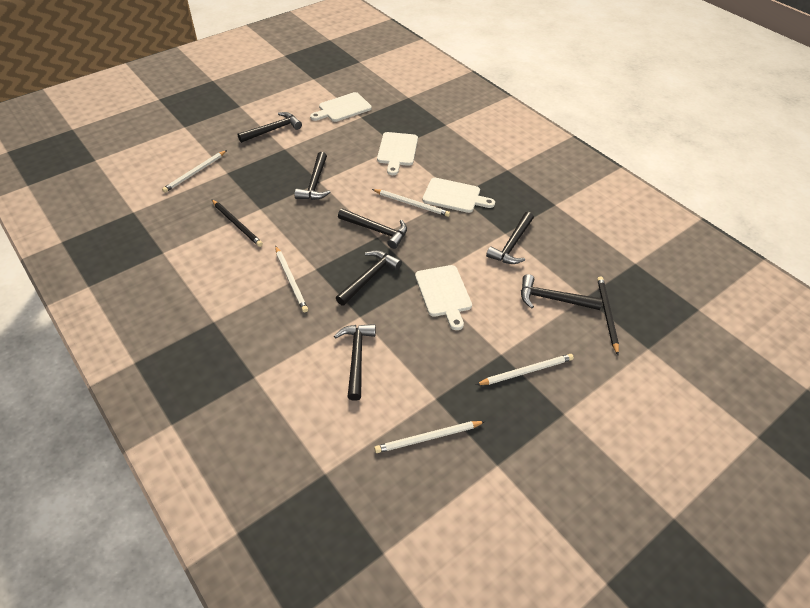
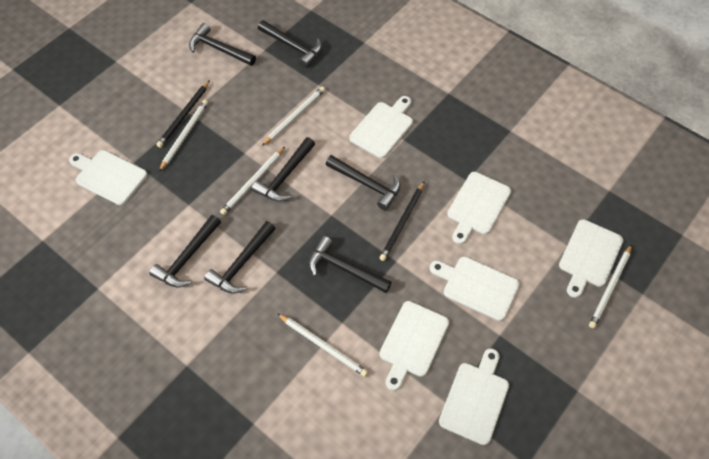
white cutting board: 4 -> 7

